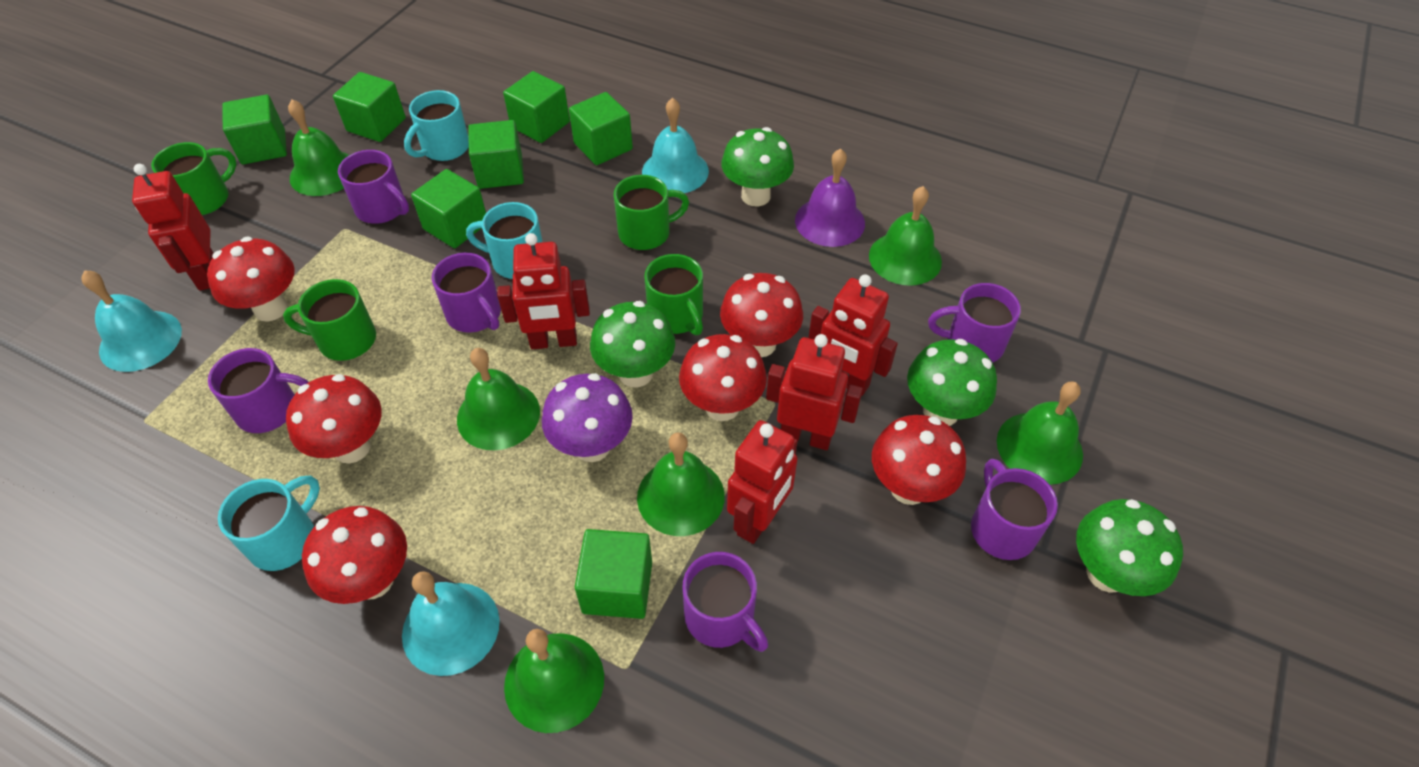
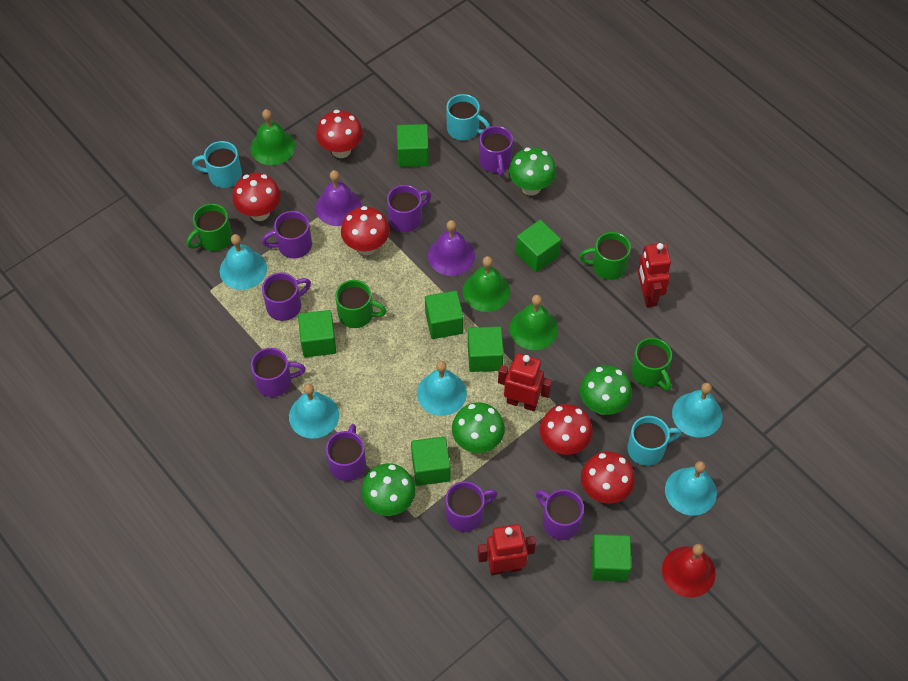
green bell: 6 -> 3
purple bell: 1 -> 2
purple mug: 6 -> 8
purple mushroom: 1 -> 0
red bell: 0 -> 1
red mushroom: 6 -> 5
red robot: 5 -> 3
turquoise bell: 3 -> 5

